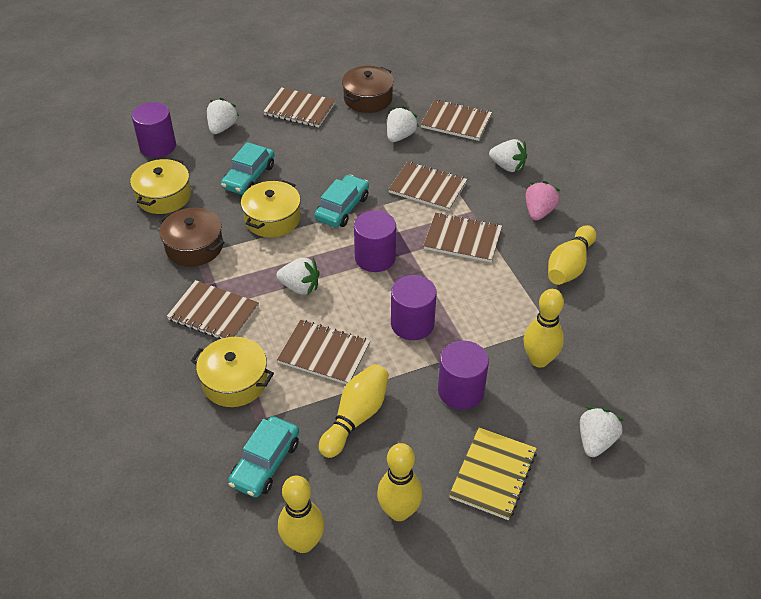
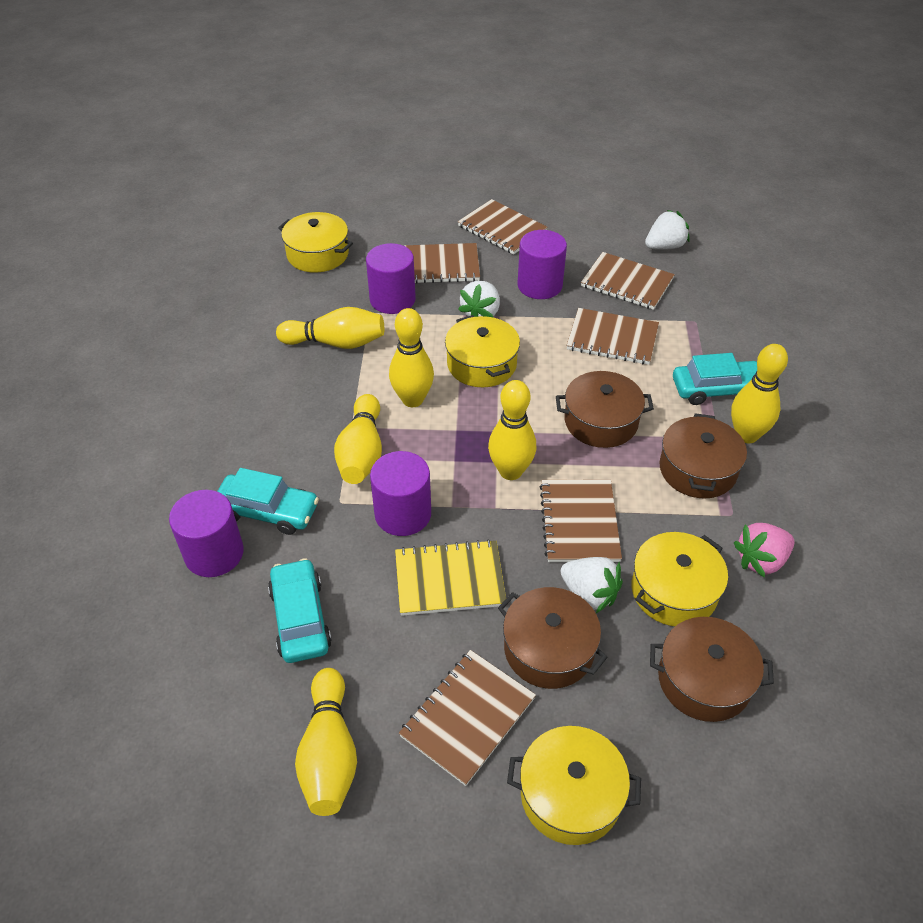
brown pot: 2 -> 4
white strawberry: 5 -> 3
yellow bowling pin: 5 -> 6
yellow pot: 3 -> 4

